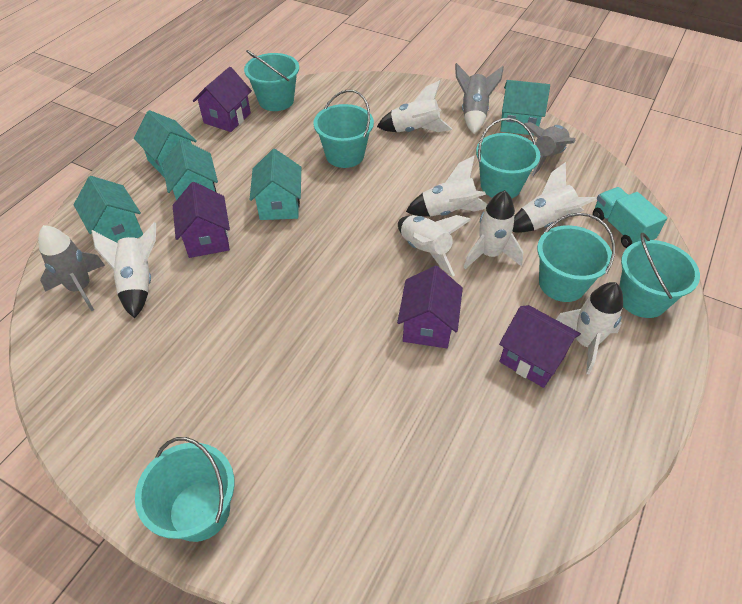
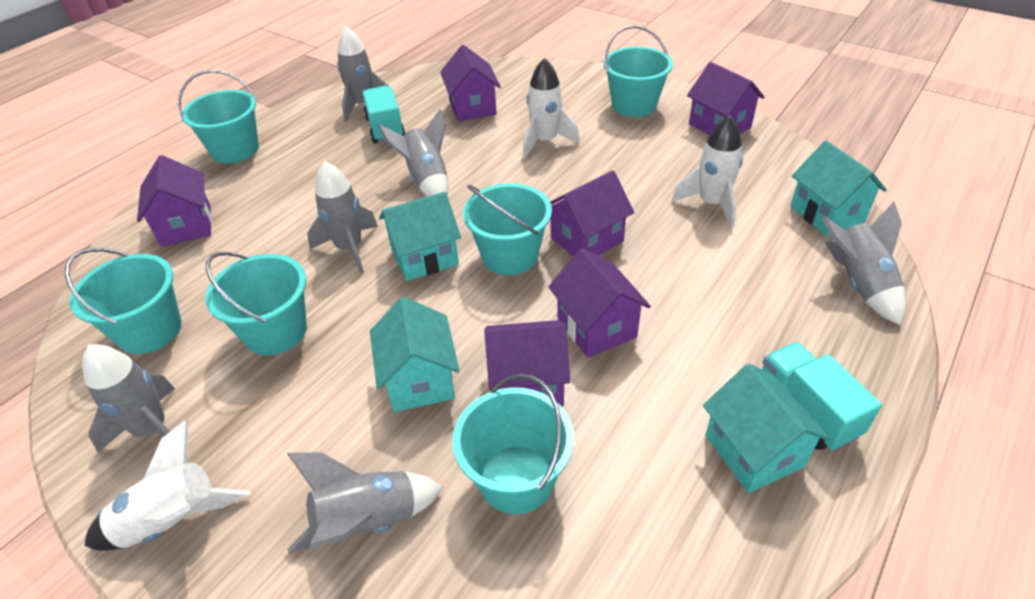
grey rocket: 3 -> 6
purple house: 4 -> 6
turquoise house: 5 -> 4
turquoise truck: 1 -> 2
white rocket: 7 -> 3

